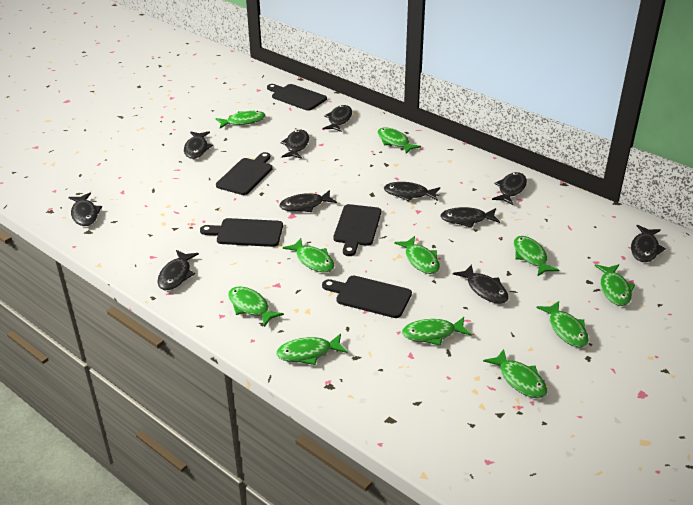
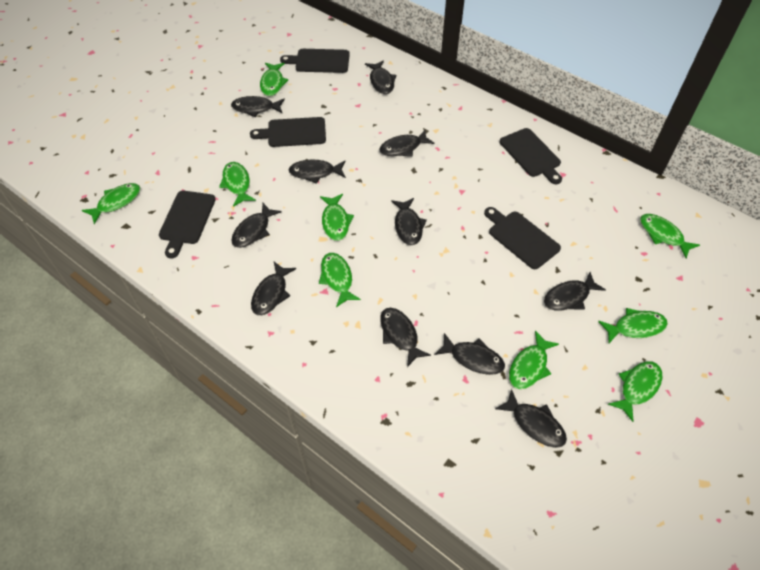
green fish: 11 -> 9

